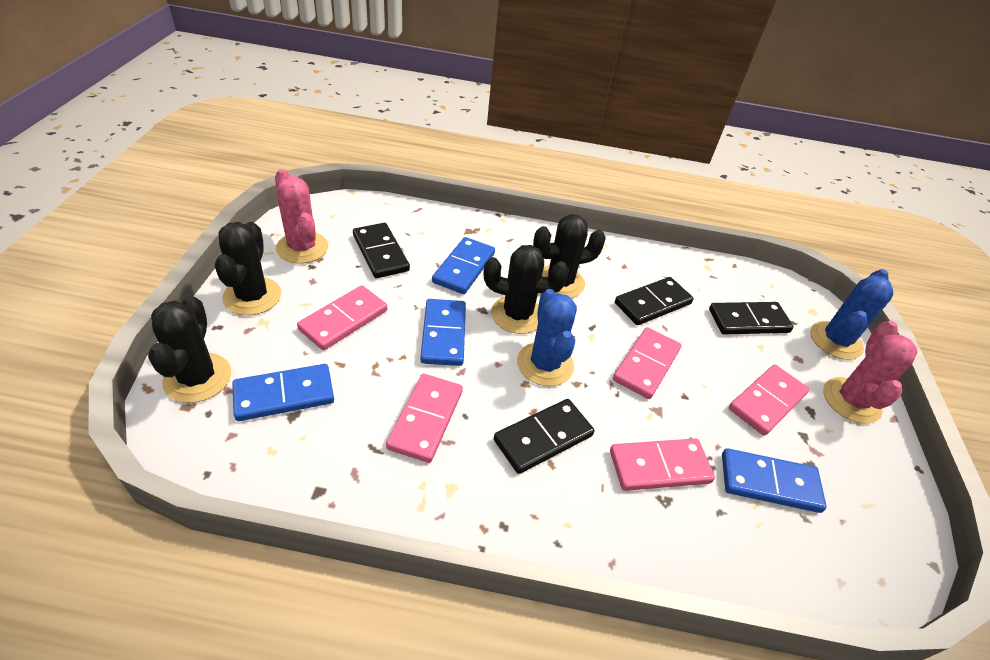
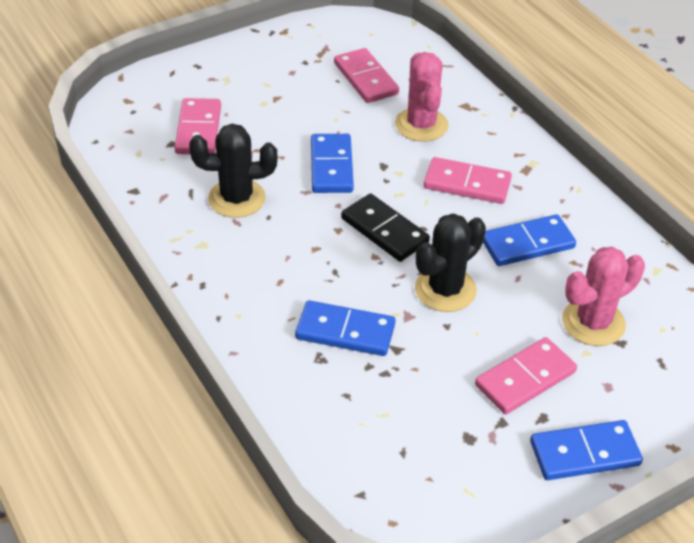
black cactus: 4 -> 2
black domino: 4 -> 1
blue cactus: 2 -> 0
pink domino: 5 -> 4

